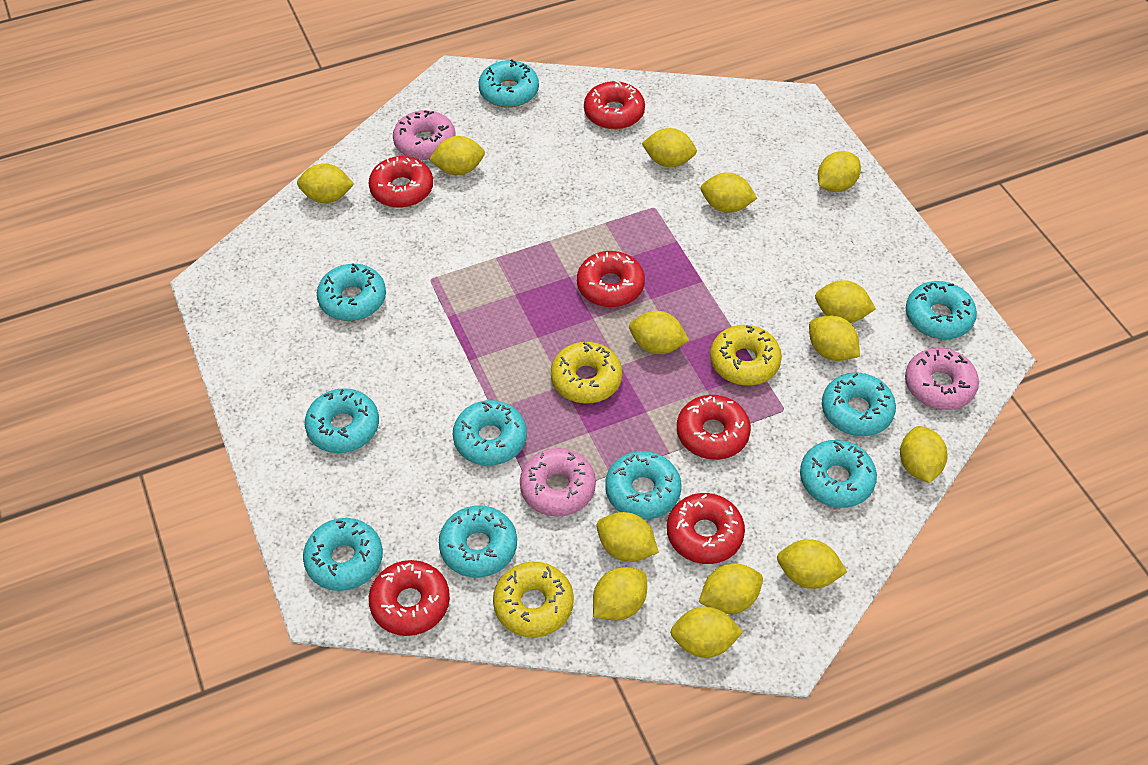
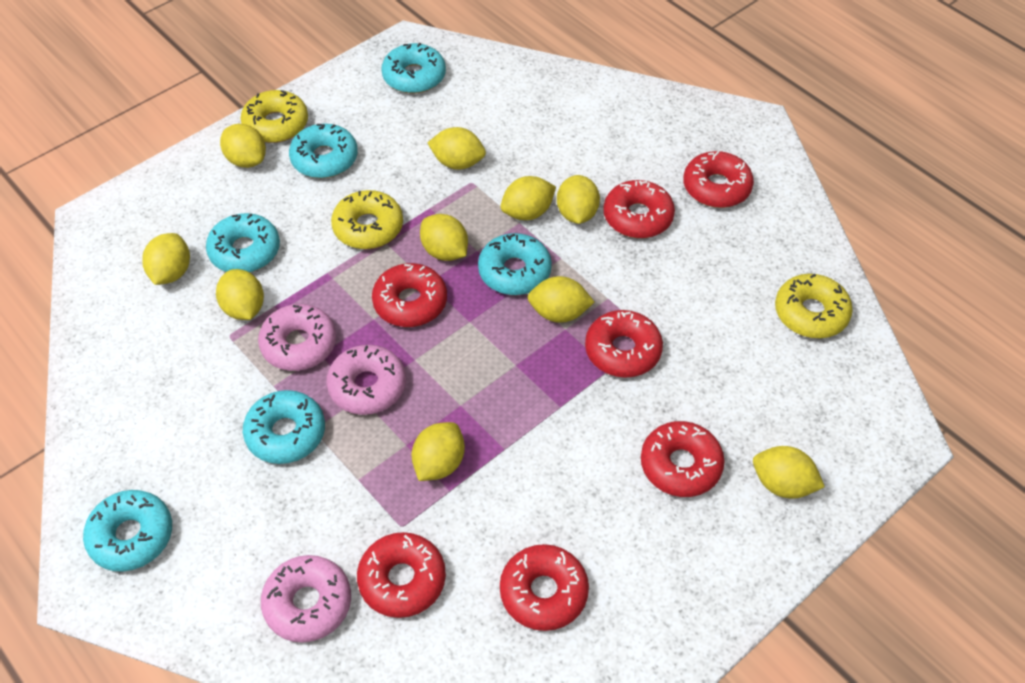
red donut: 6 -> 7
turquoise donut: 10 -> 6
yellow lemon: 14 -> 10

